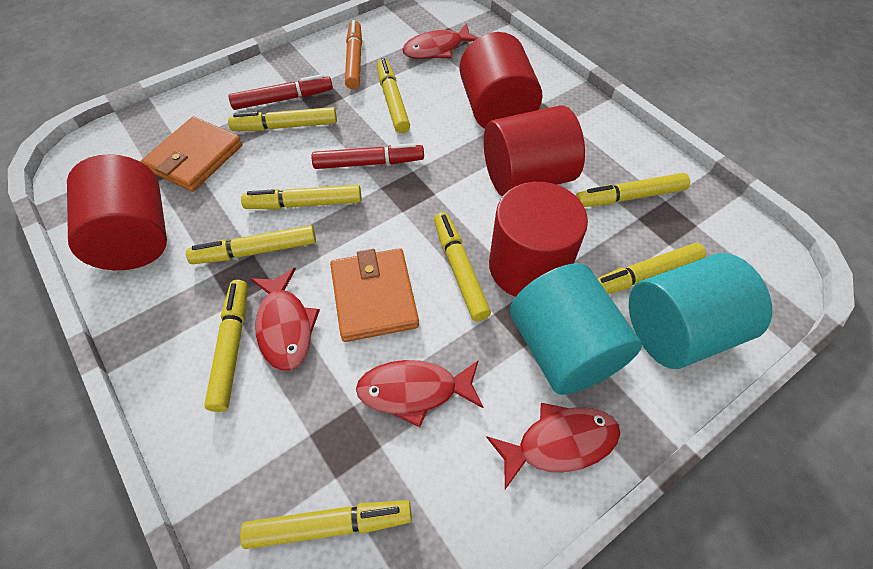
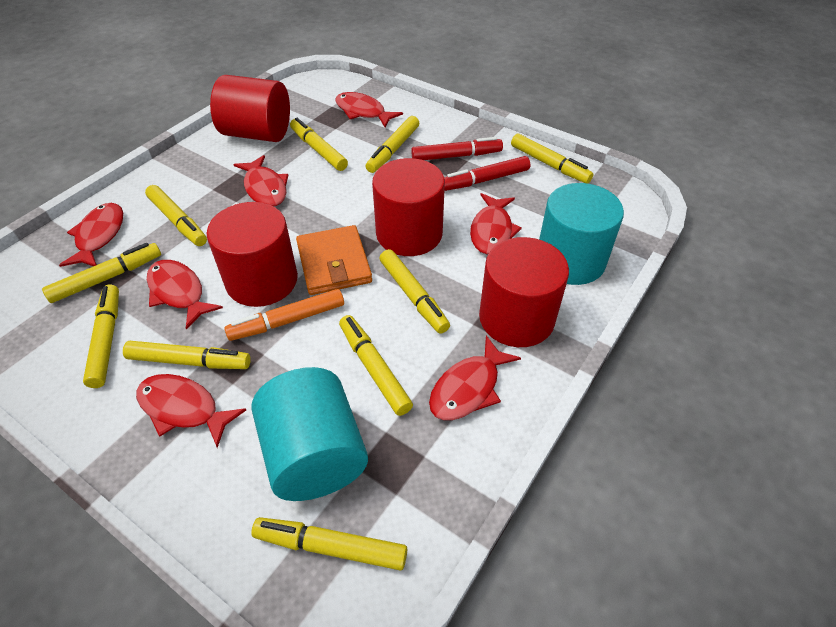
orange wallet: 2 -> 1
red fish: 4 -> 7
yellow marker: 9 -> 10

